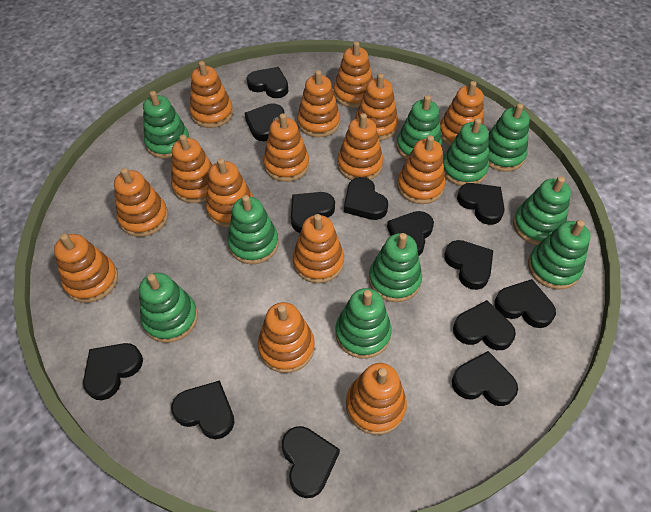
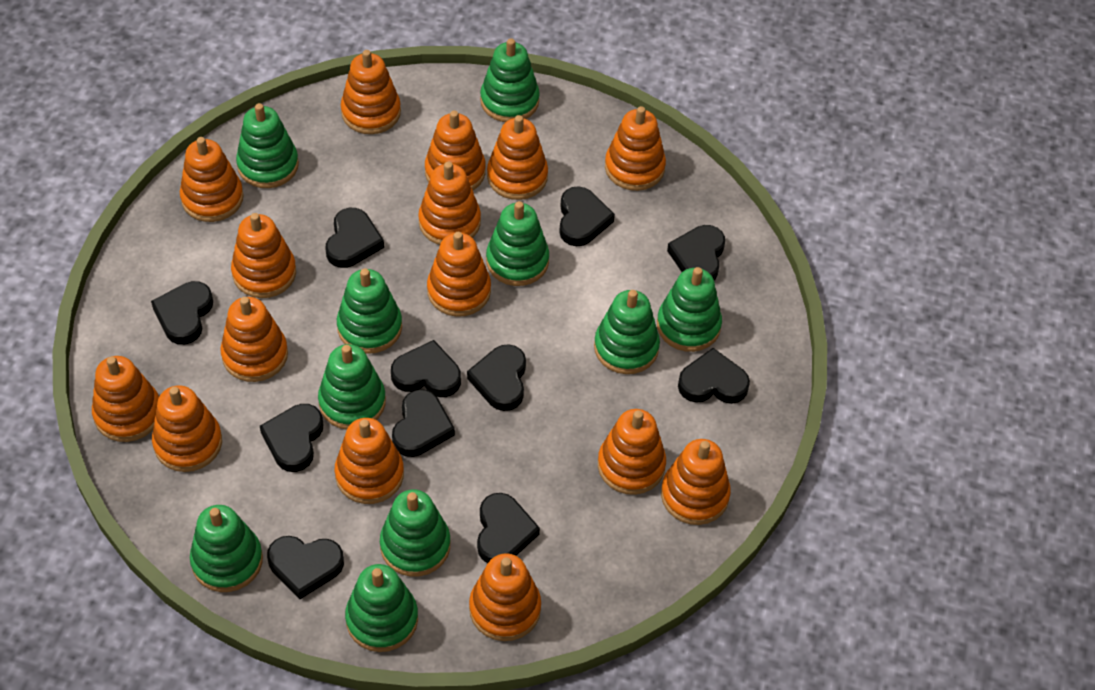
black heart: 13 -> 11

